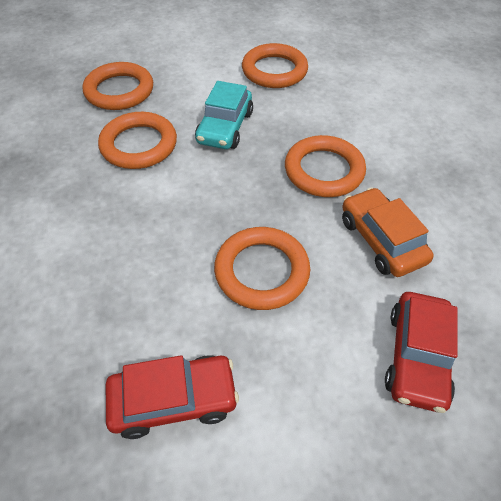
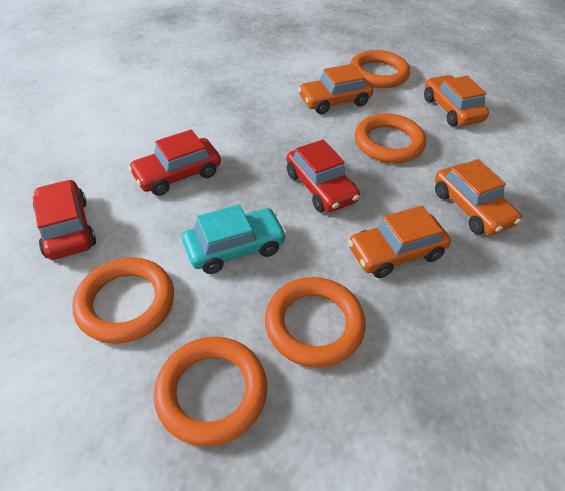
orange car: 1 -> 4
red car: 2 -> 3

